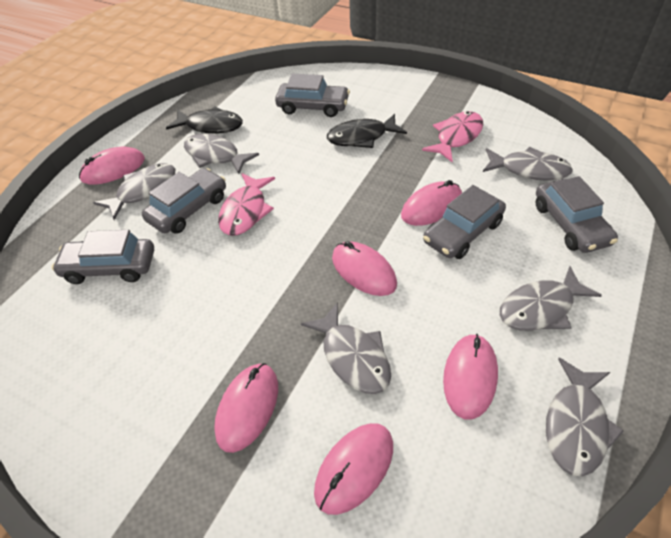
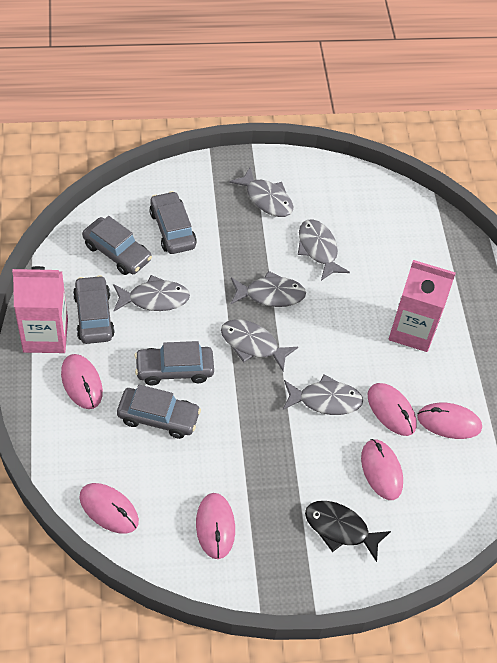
black fish: 2 -> 1
pink carton: 0 -> 2
pink fish: 2 -> 0

